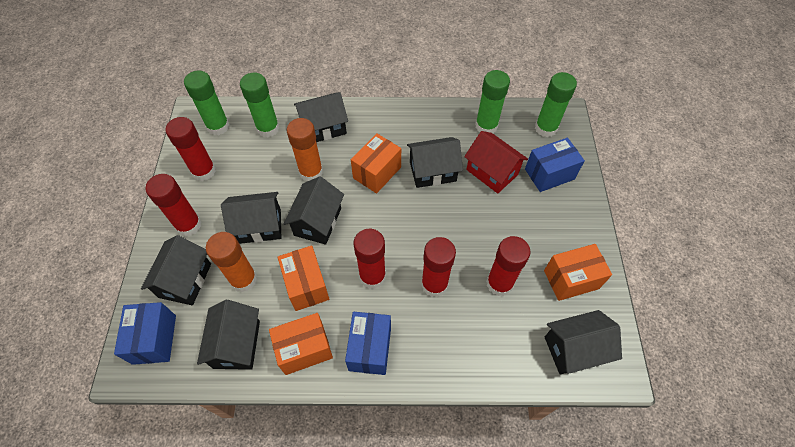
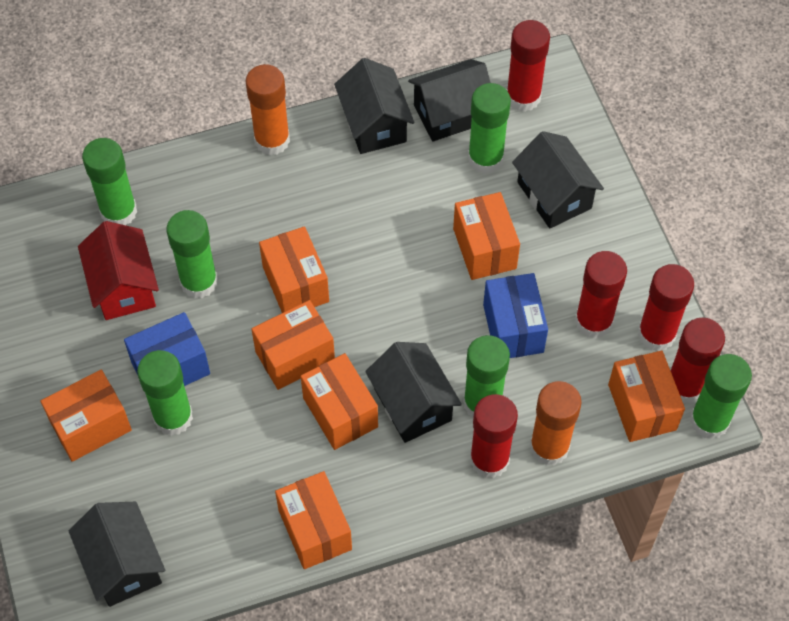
black house: 7 -> 5
blue box: 3 -> 2
green glue stick: 4 -> 6
orange box: 4 -> 7

